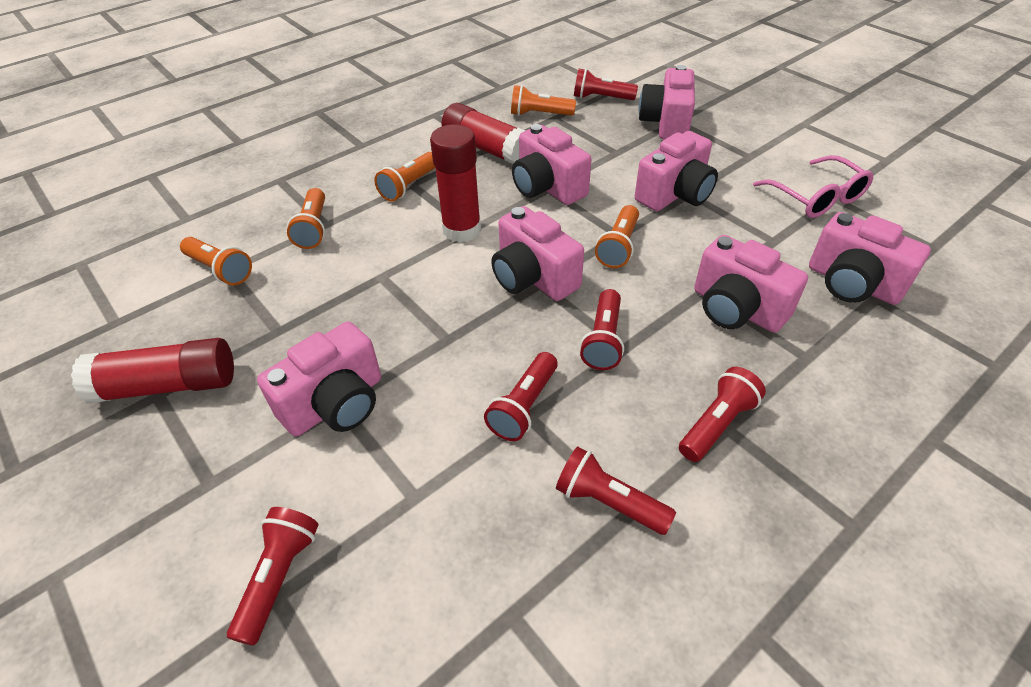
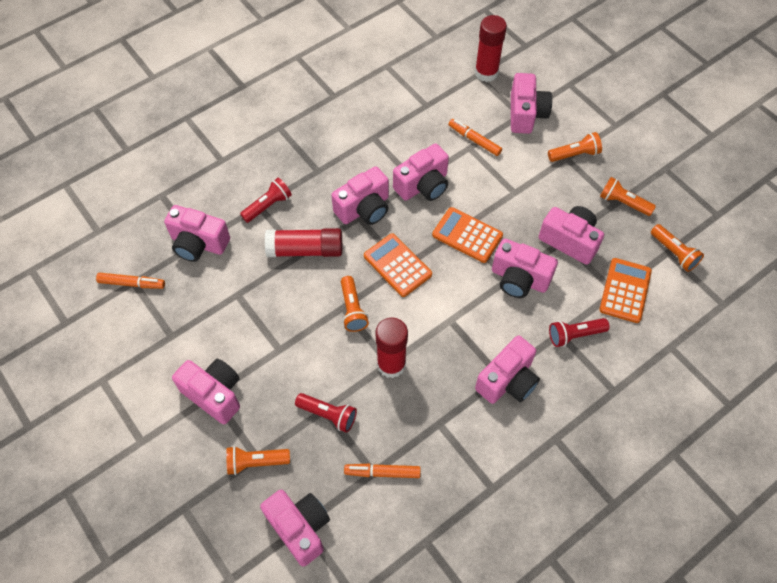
orange calculator: 0 -> 3
orange marker: 0 -> 3
pink camera: 7 -> 9
pink glasses: 1 -> 0
red flashlight: 6 -> 3

